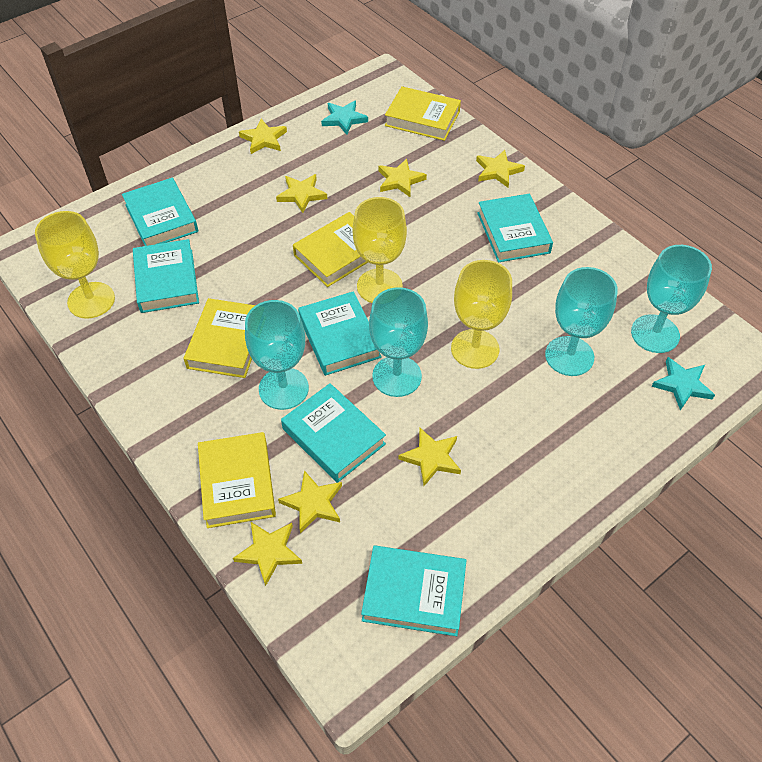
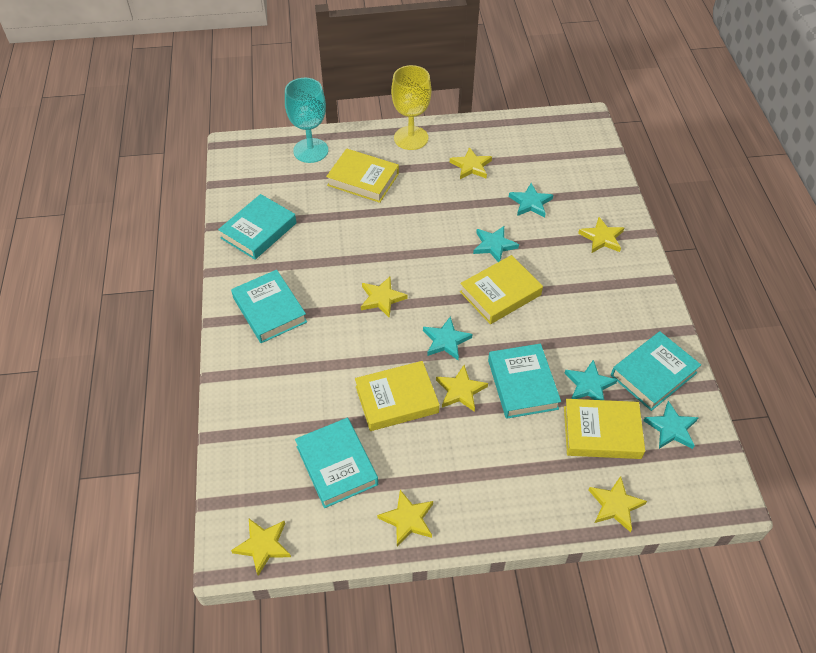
turquoise book: 6 -> 5
turquoise goblet: 4 -> 1
turquoise star: 2 -> 5
yellow goblet: 3 -> 1

